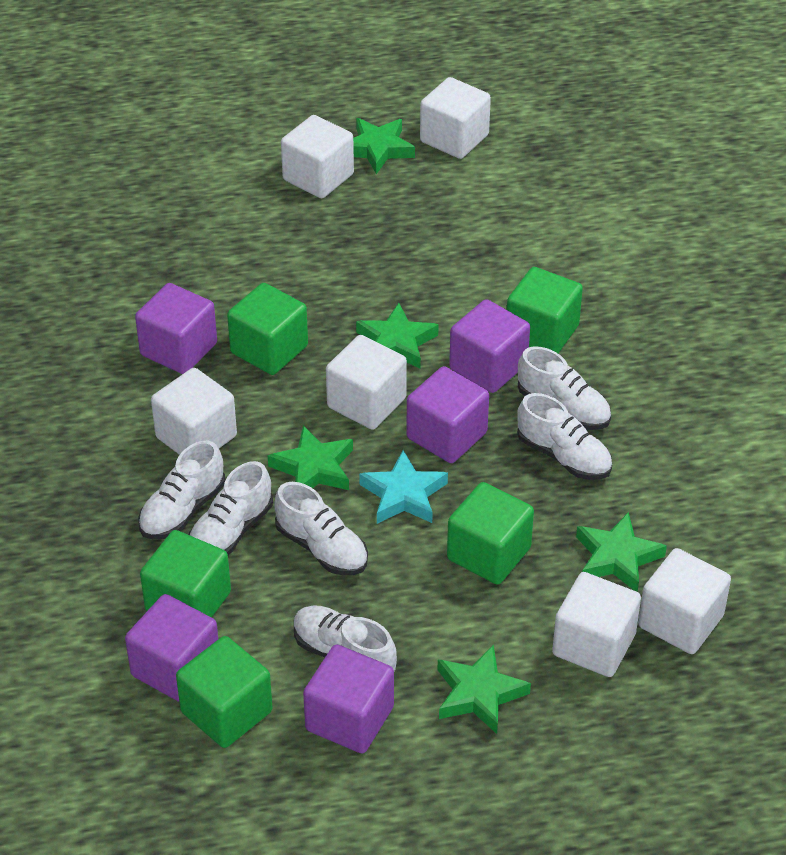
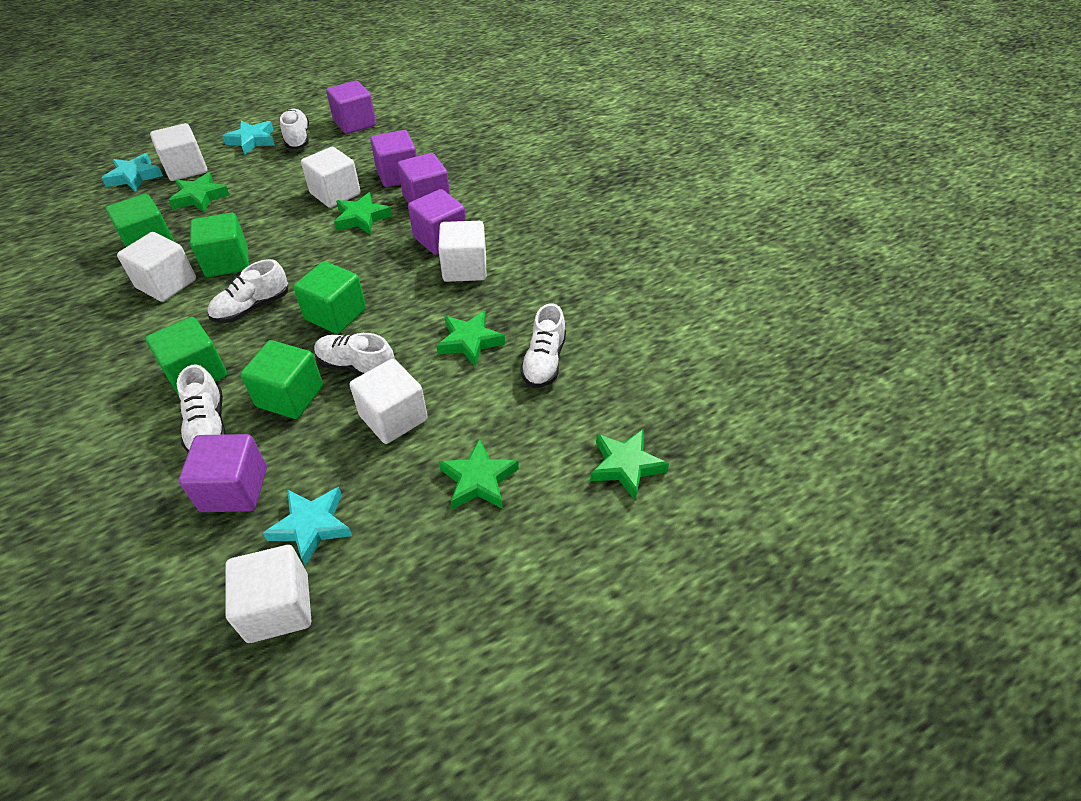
turquoise star: 1 -> 3
white shoe: 6 -> 5

